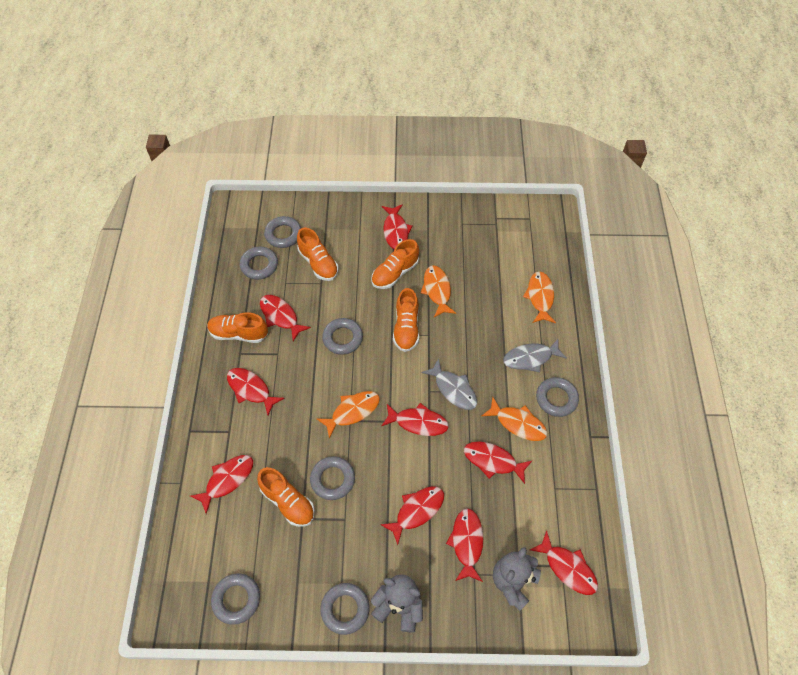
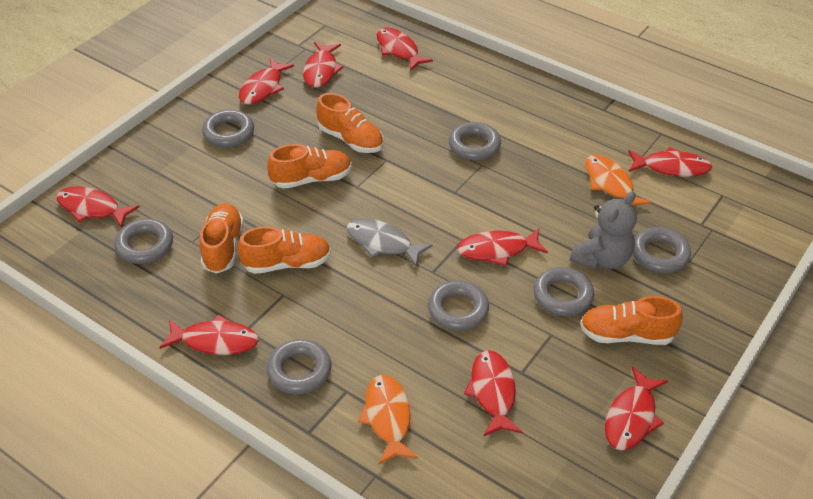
grey fish: 2 -> 1
grey teddy bear: 2 -> 1
orange fish: 4 -> 2

